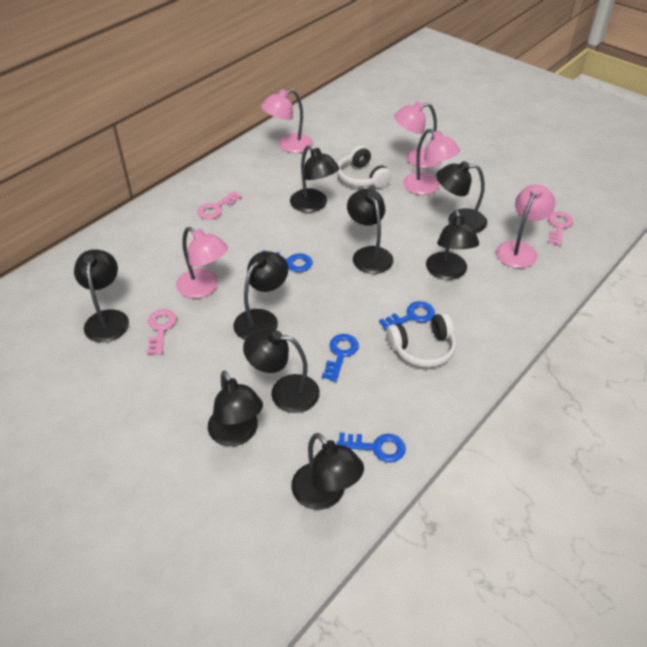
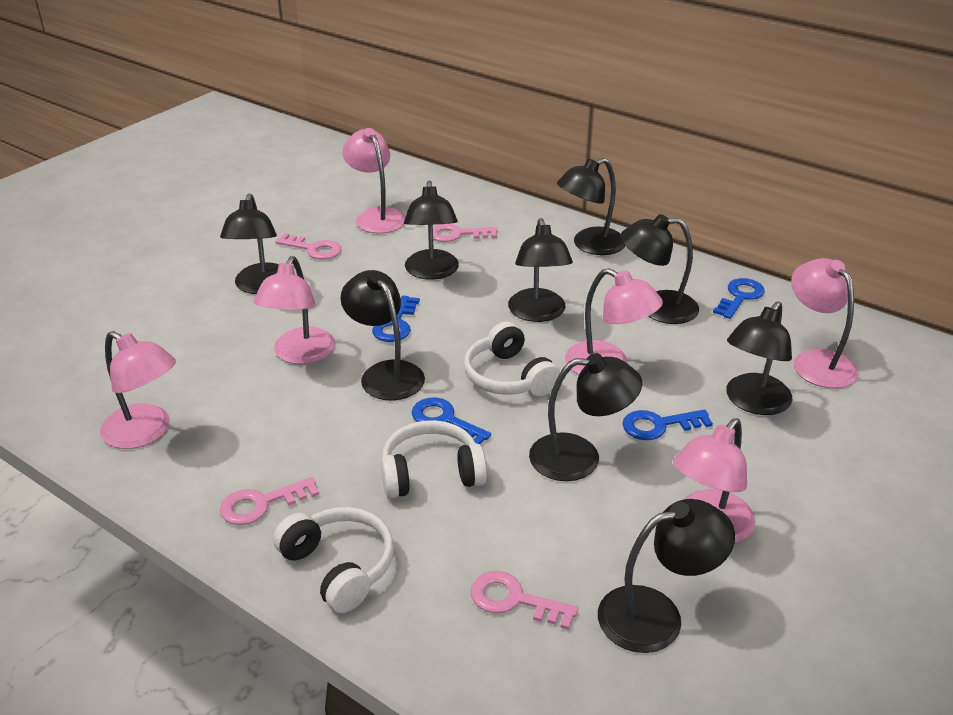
pink key: 3 -> 4
pink lamp: 5 -> 6
white headphones: 2 -> 3

